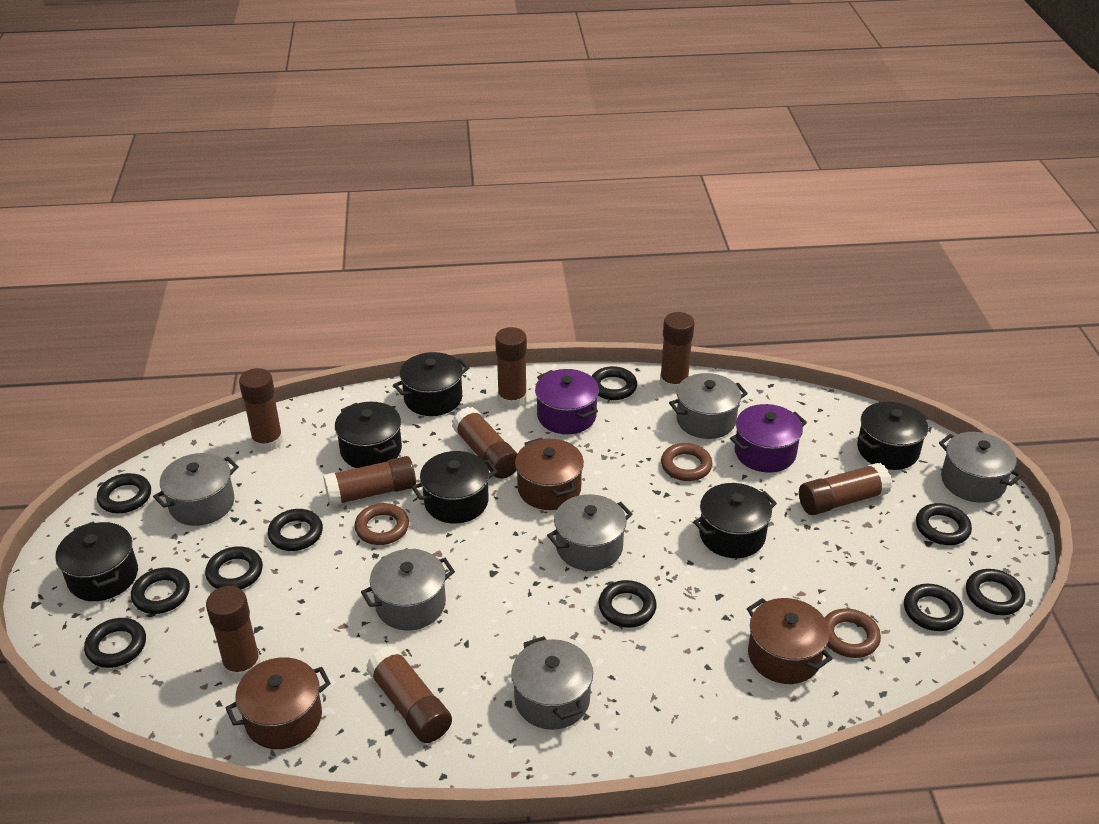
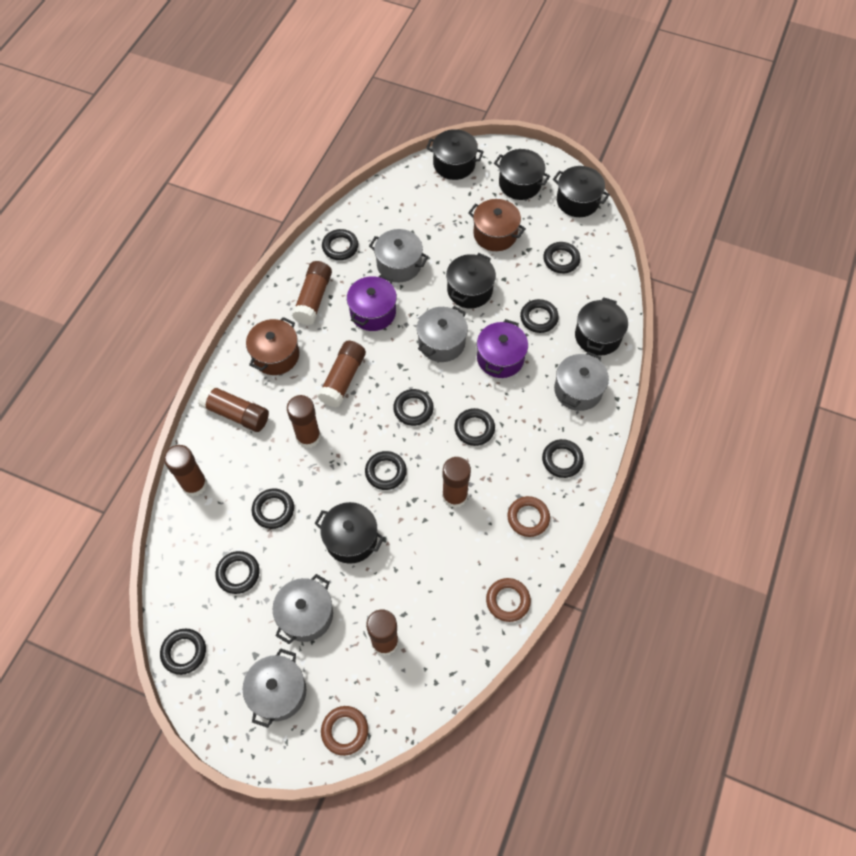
brown glue stick: 8 -> 7
brown pot: 3 -> 2
grey pot: 6 -> 5

